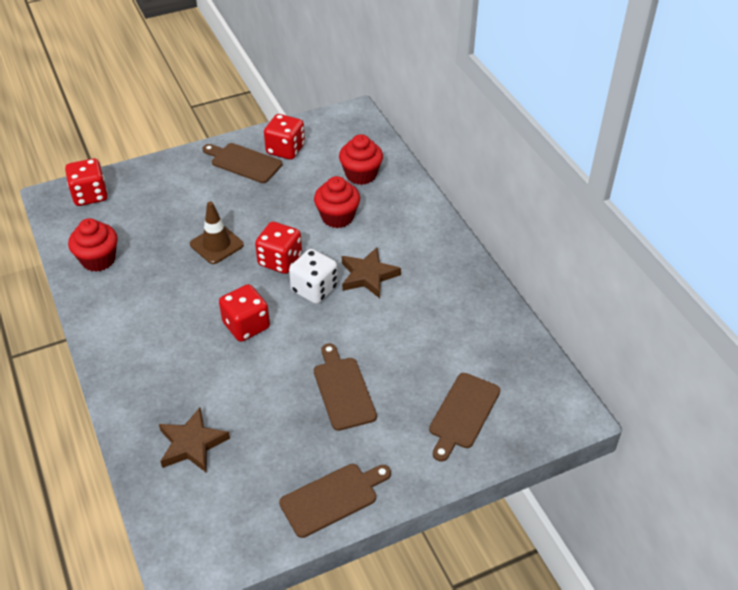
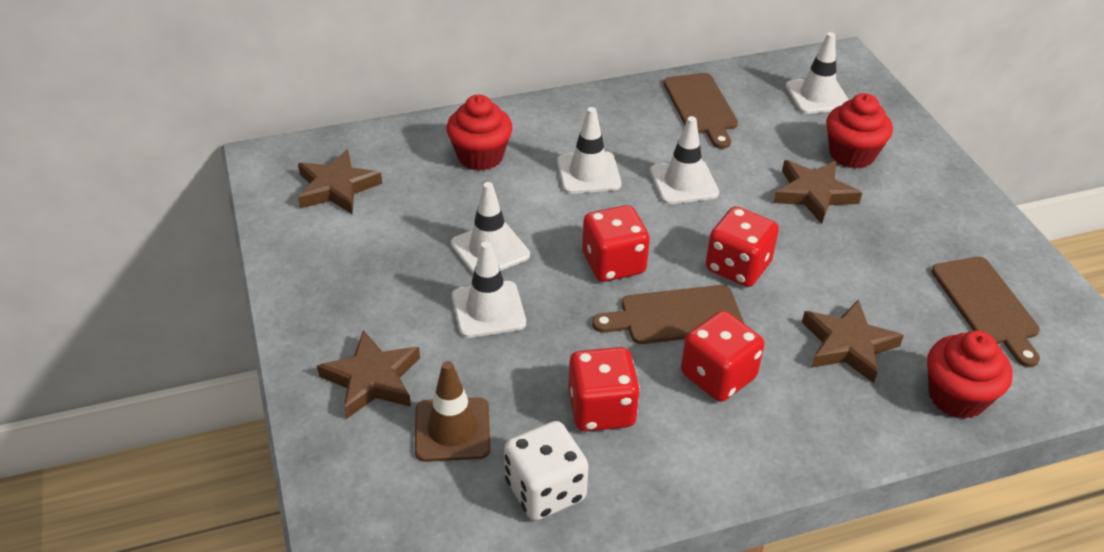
brown cutting board: 4 -> 3
brown star: 2 -> 4
white traffic cone: 0 -> 5

